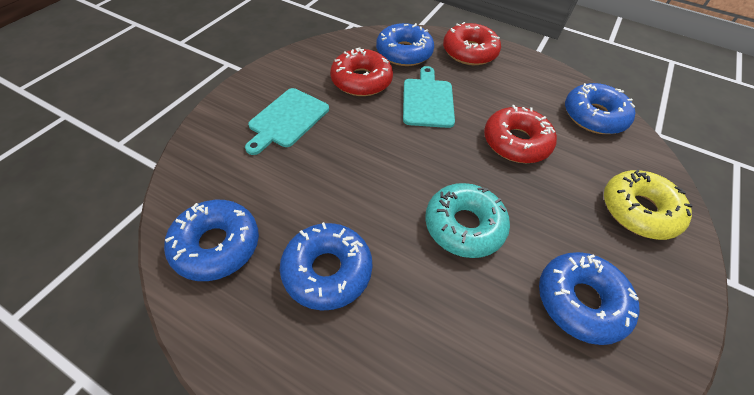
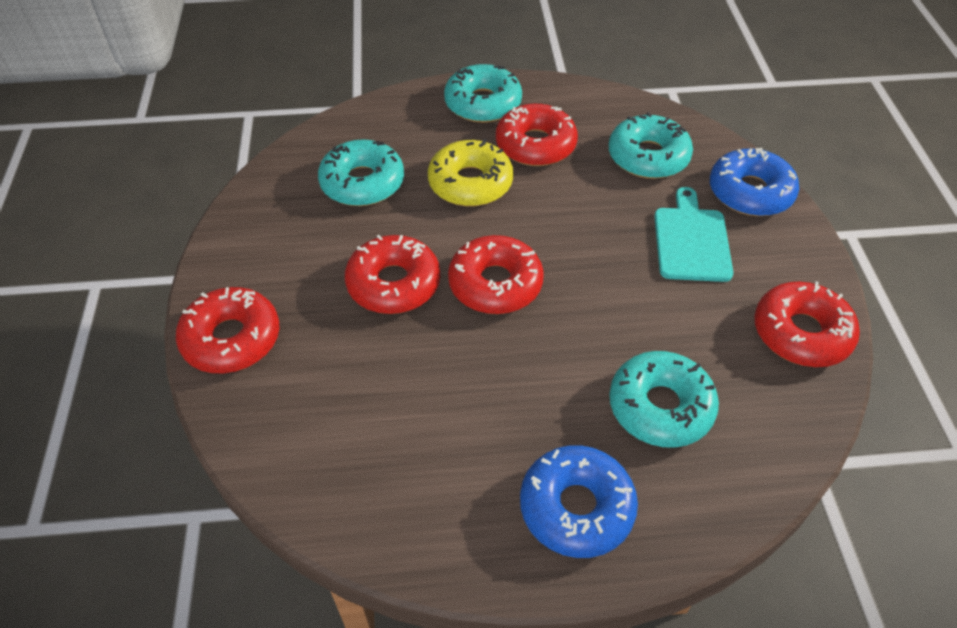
blue donut: 5 -> 2
red donut: 3 -> 5
turquoise cutting board: 2 -> 1
turquoise donut: 1 -> 4

